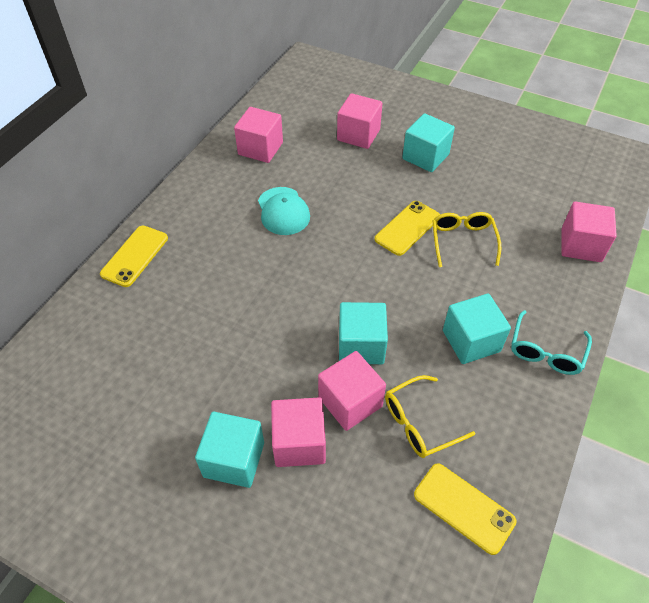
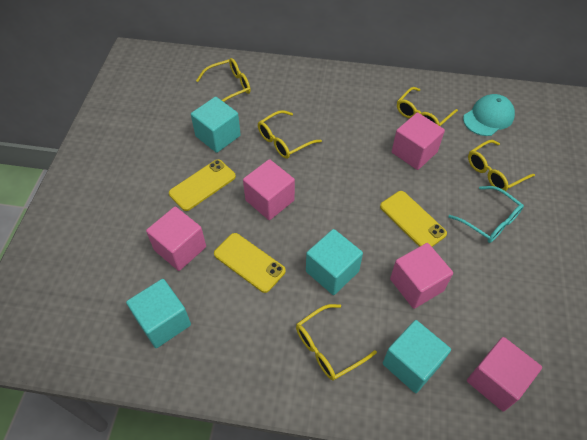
yellow glasses: 2 -> 5

